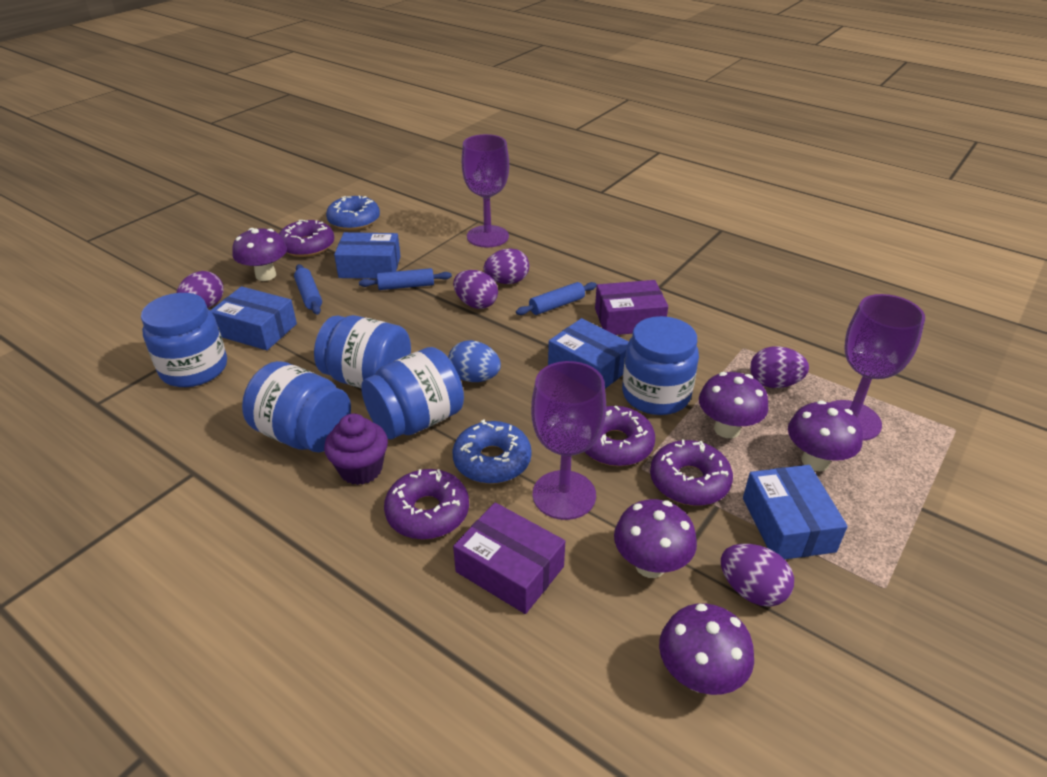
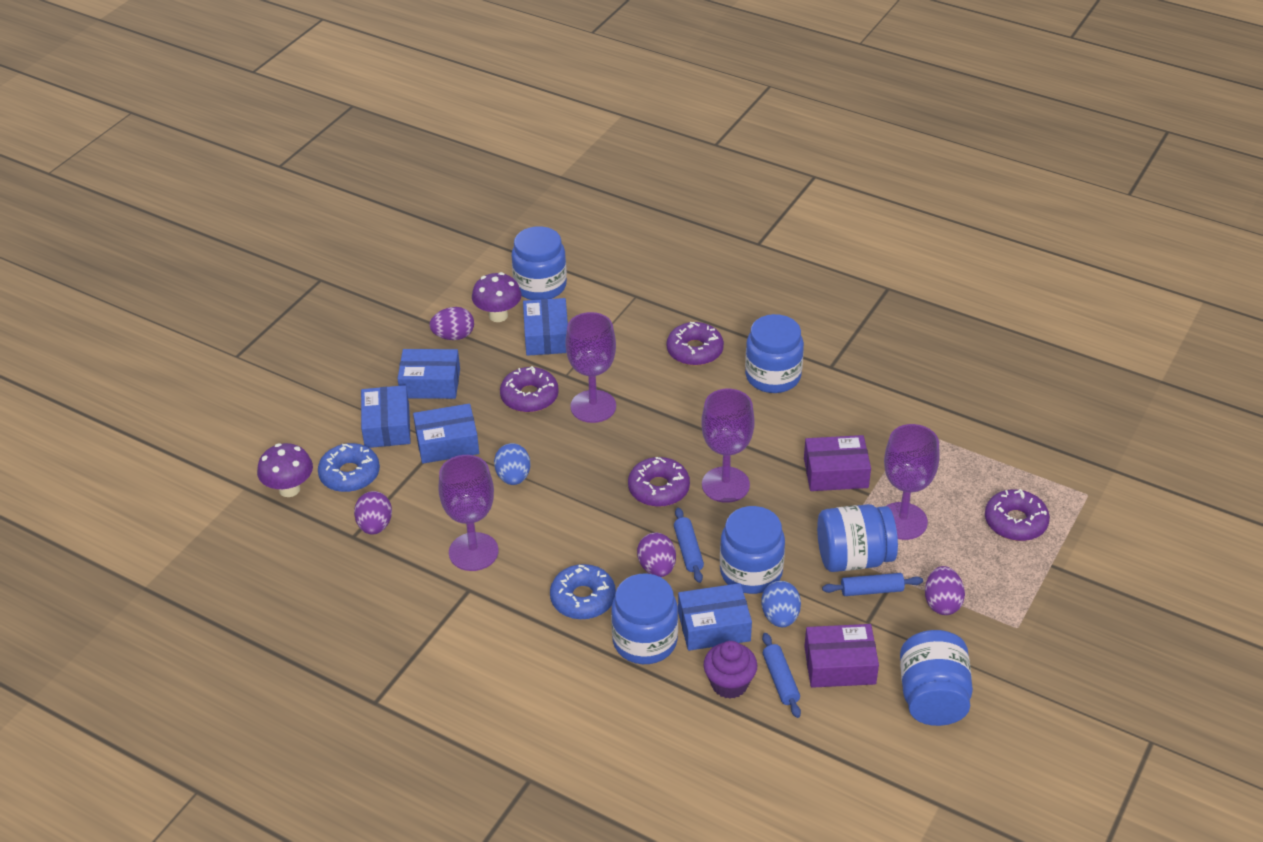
blue box: 4 -> 5
blue egg: 1 -> 2
blue jar: 5 -> 6
purple egg: 5 -> 4
purple goblet: 3 -> 4
purple mushroom: 5 -> 2

